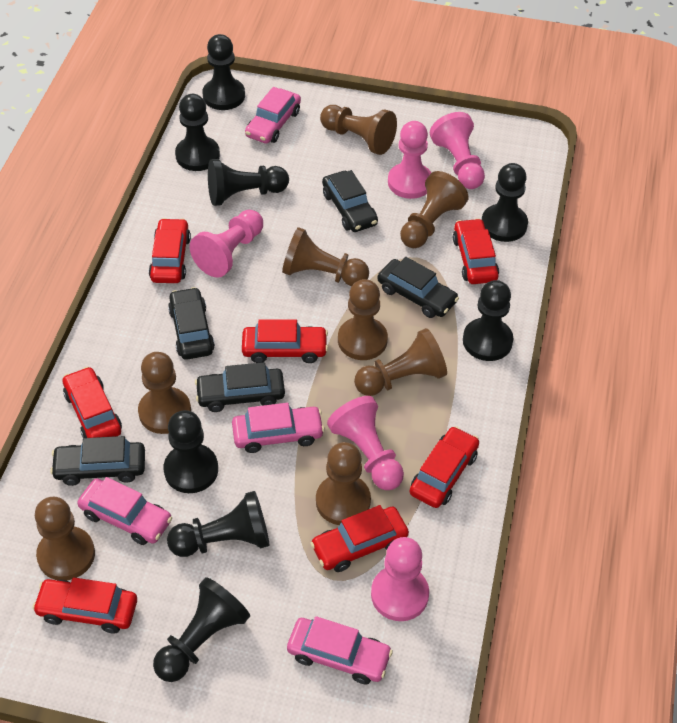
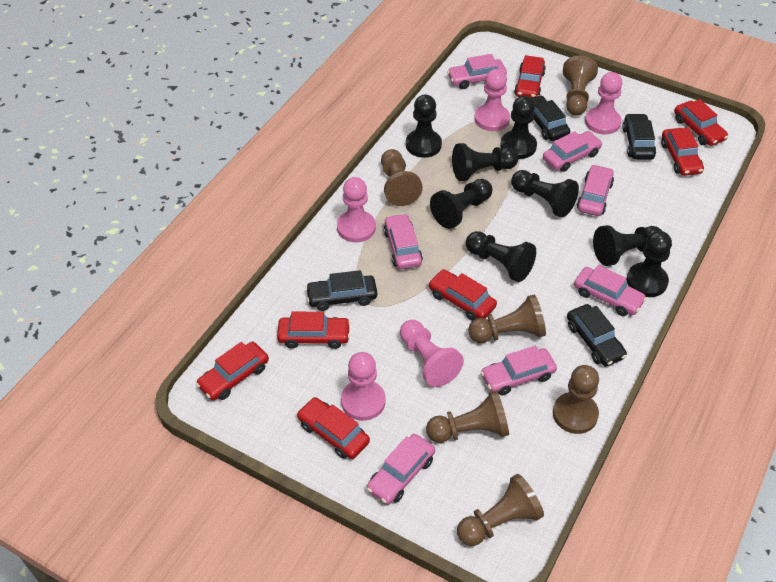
black car: 5 -> 4
brown pawn: 8 -> 6
pink car: 4 -> 7

